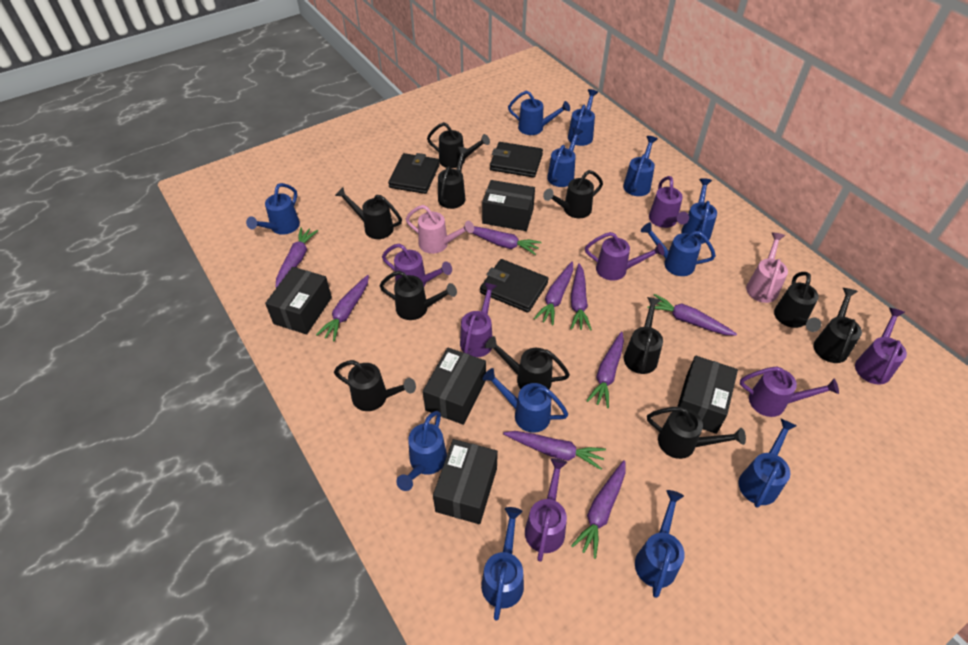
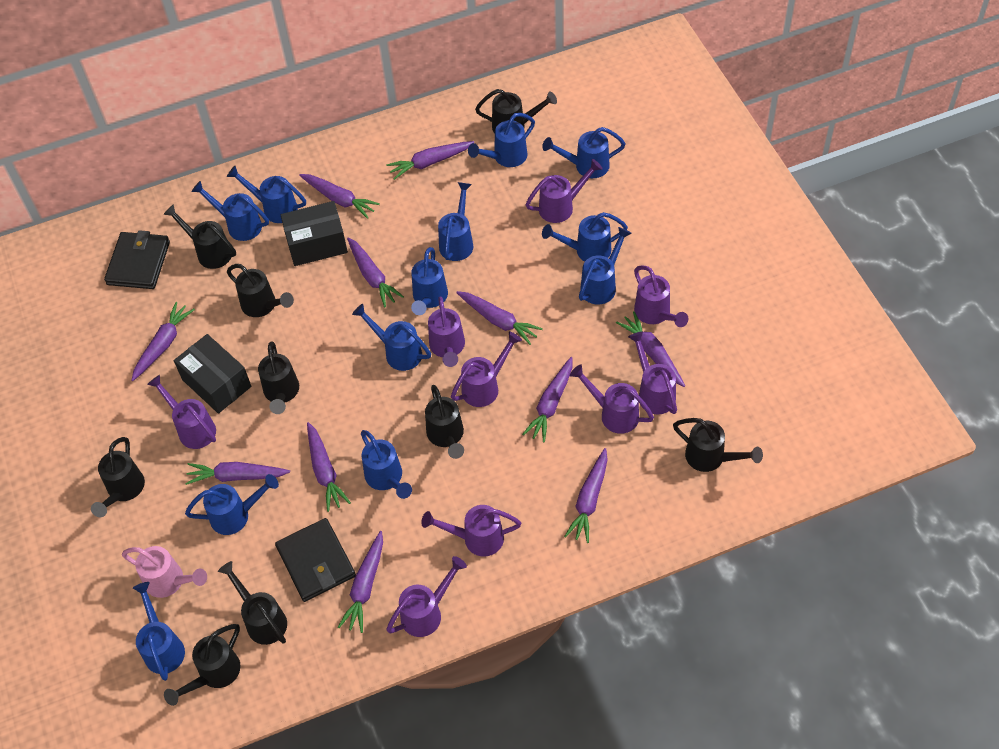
black box: 5 -> 2
black wallet: 3 -> 2
black watering can: 11 -> 9
pink watering can: 2 -> 1
purple carrot: 9 -> 11
purple watering can: 7 -> 9

